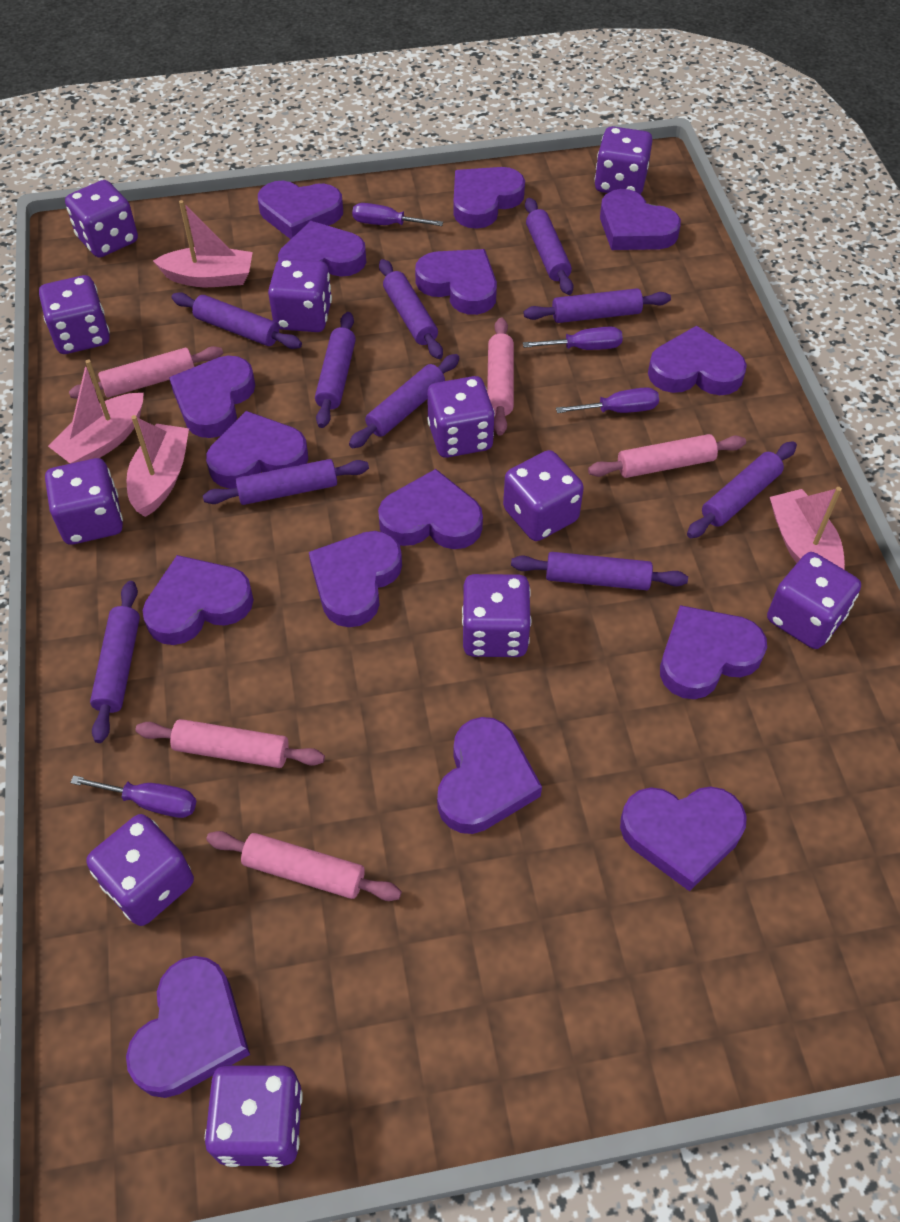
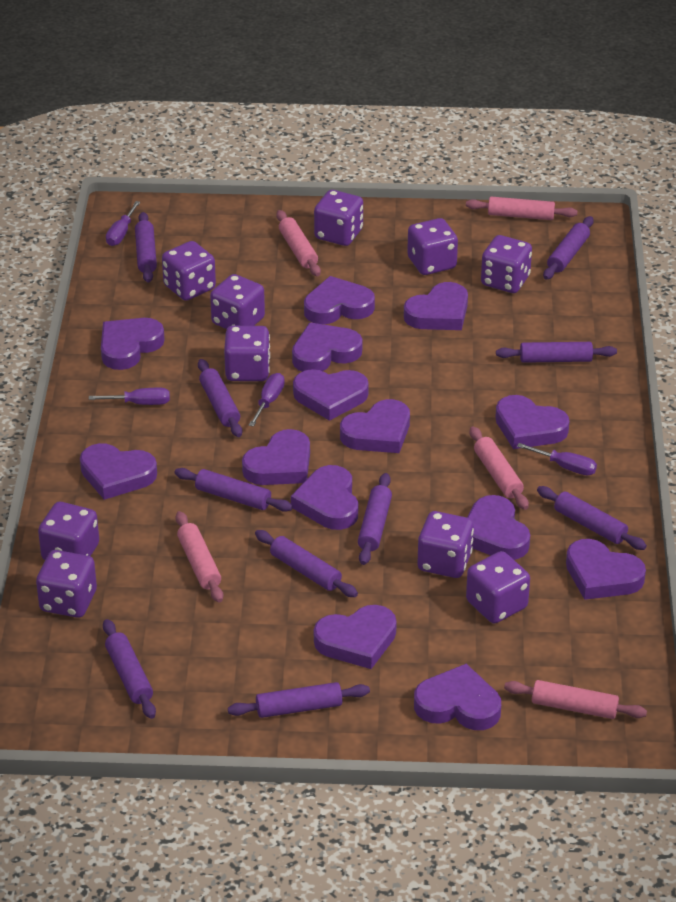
pink boat: 4 -> 0
purple dice: 11 -> 10
purple heart: 15 -> 14

